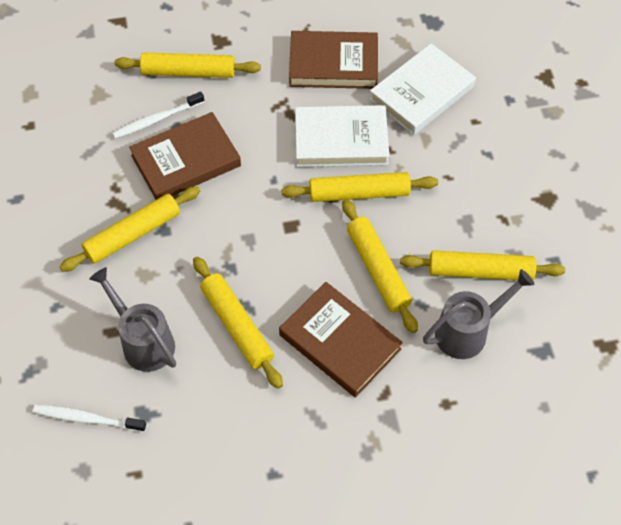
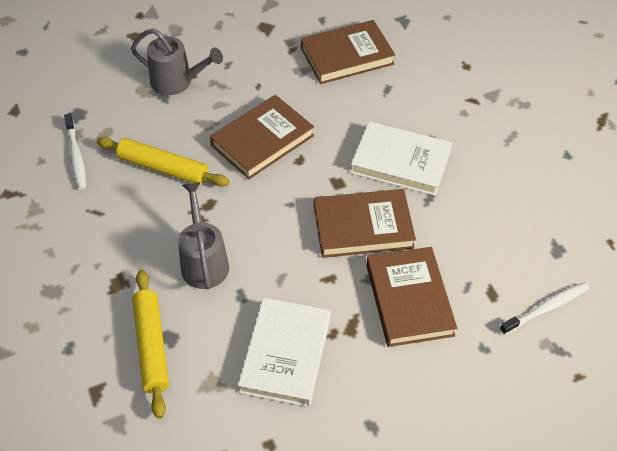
brown book: 3 -> 4
yellow rolling pin: 6 -> 2

